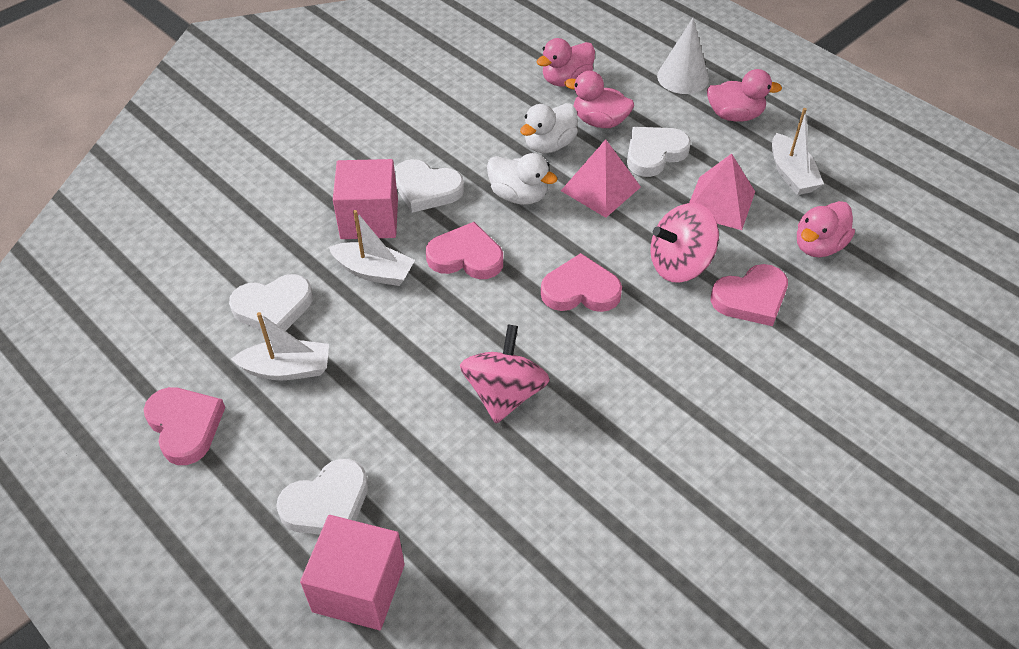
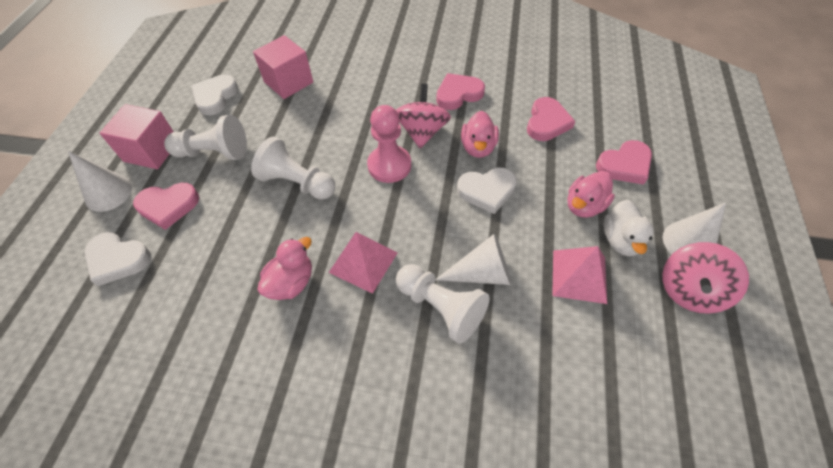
pink duck: 4 -> 3
pink pawn: 0 -> 1
white boat: 3 -> 0
white cone: 1 -> 3
white duck: 2 -> 1
white heart: 4 -> 3
white pawn: 0 -> 3

